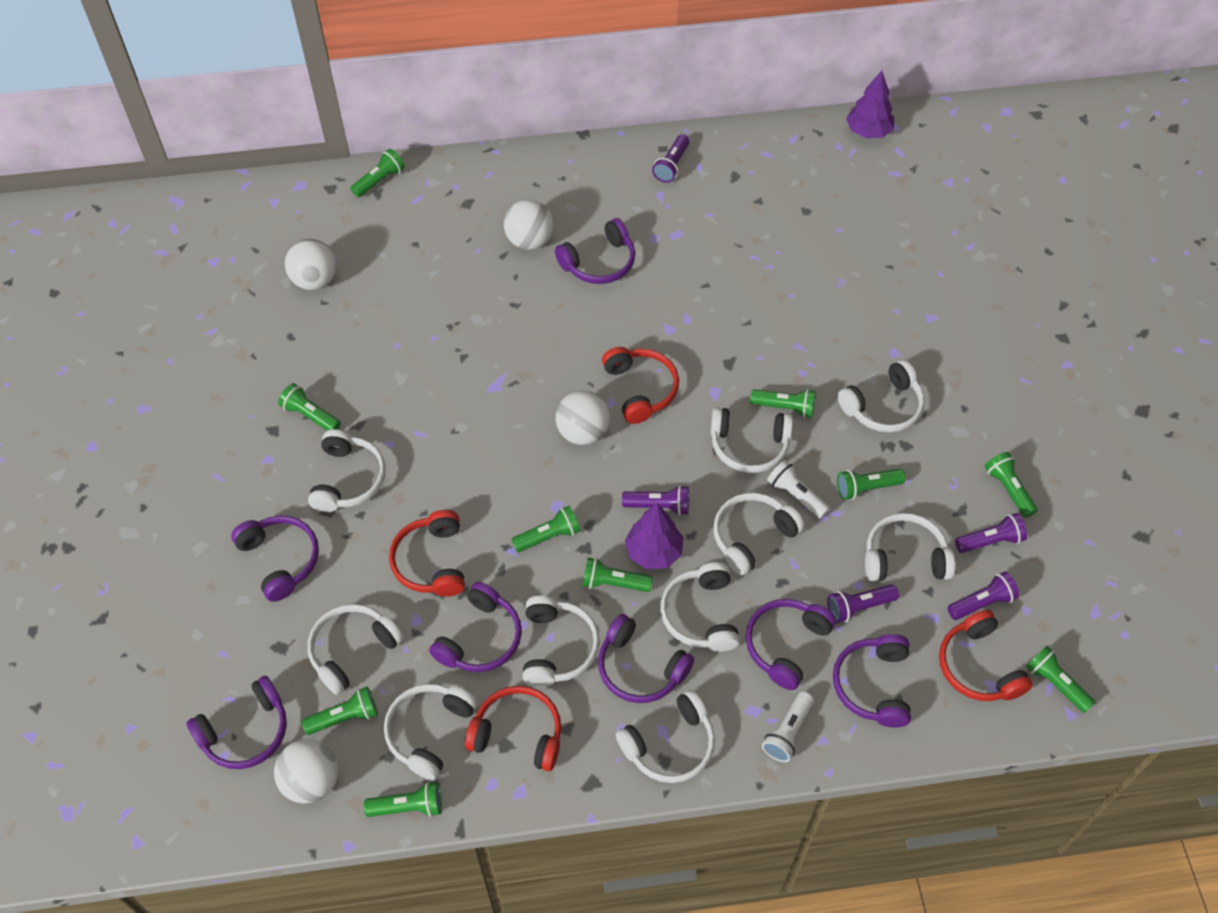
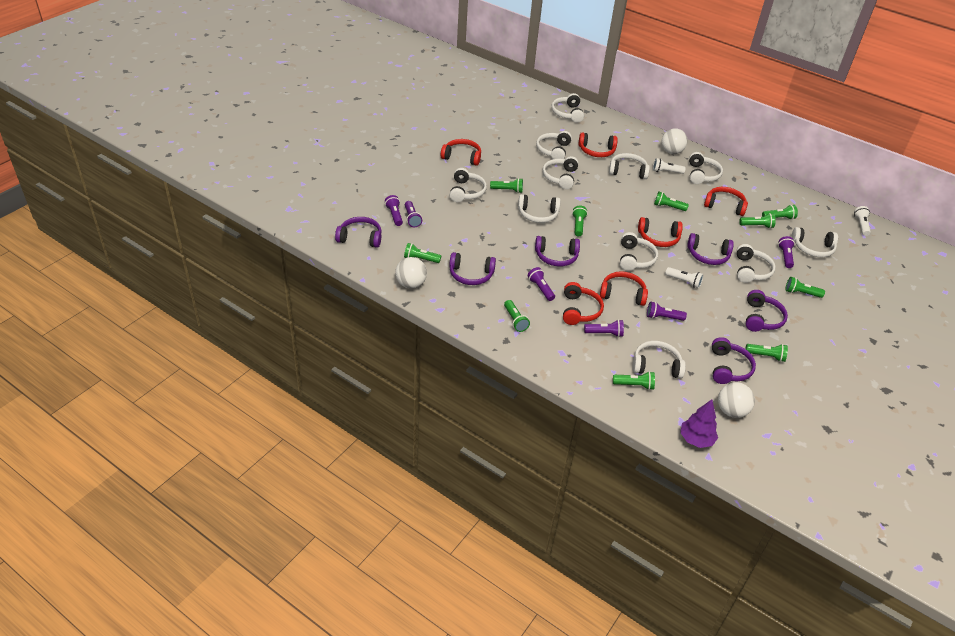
purple flashlight: 5 -> 6
purple headphones: 7 -> 6
purple tree: 2 -> 1
red headphones: 4 -> 6
white ball: 4 -> 3
white flashlight: 2 -> 3
white headphones: 10 -> 11

